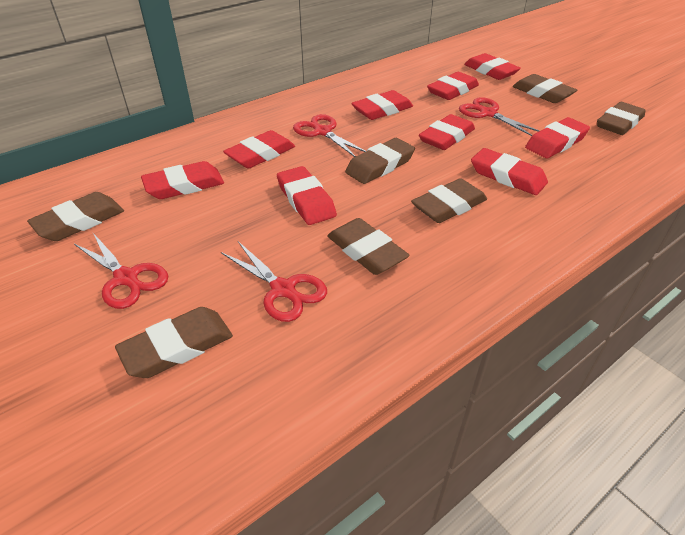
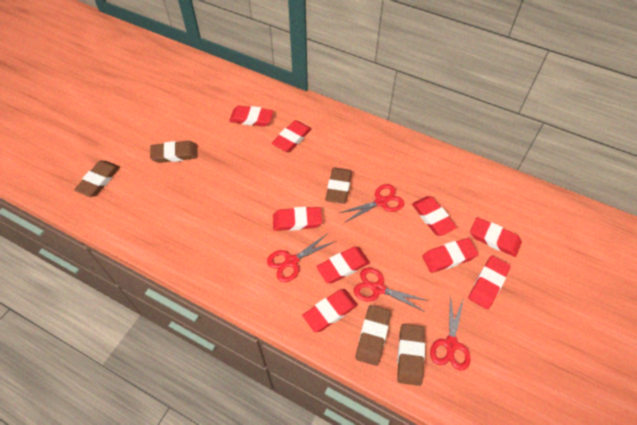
brown eraser: 7 -> 5

